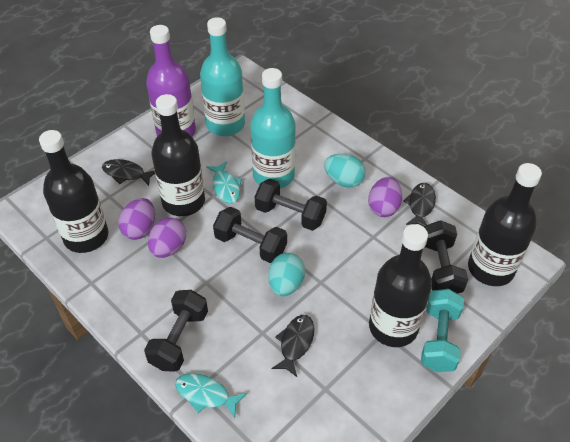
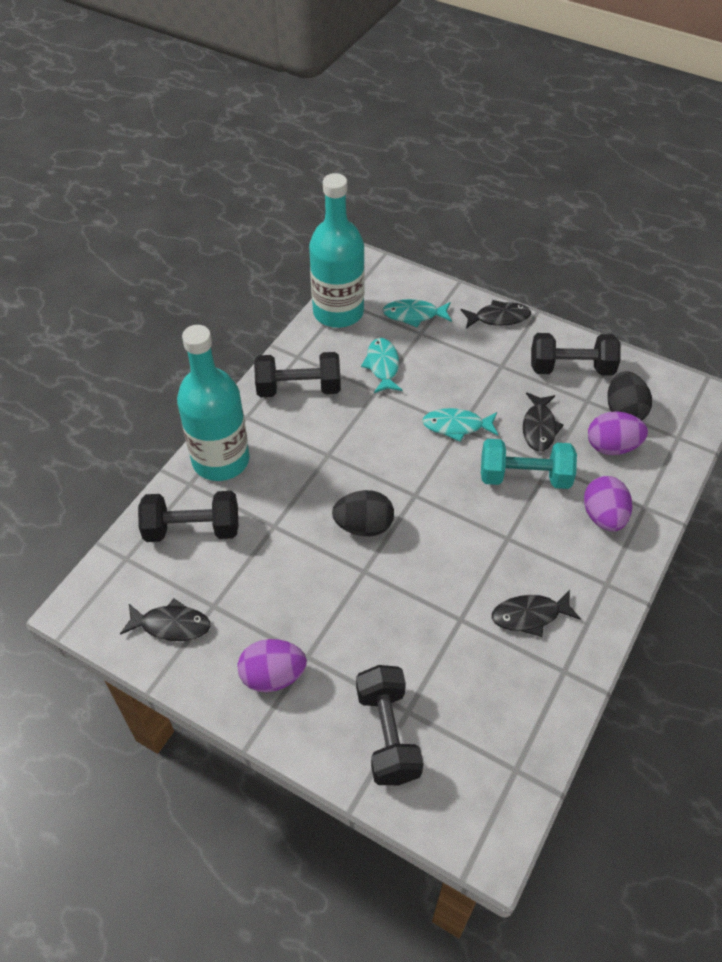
black bottle: 4 -> 0
black egg: 0 -> 2
black fish: 3 -> 4
purple bottle: 1 -> 0
turquoise egg: 2 -> 0
turquoise fish: 2 -> 3

